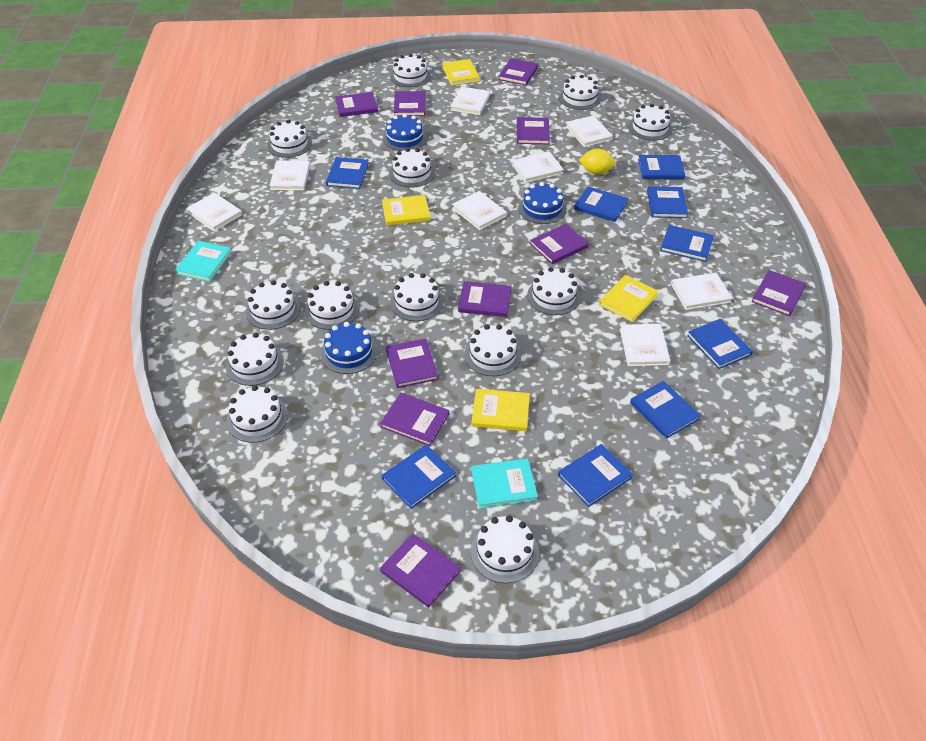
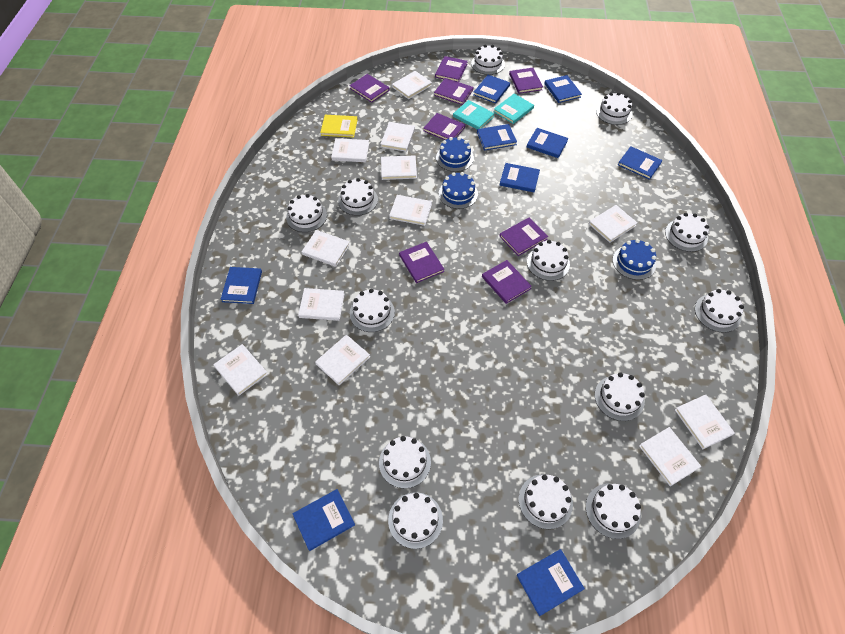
purple book: 10 -> 8
white book: 8 -> 12
yellow book: 4 -> 1
yellow lemon: 1 -> 0

